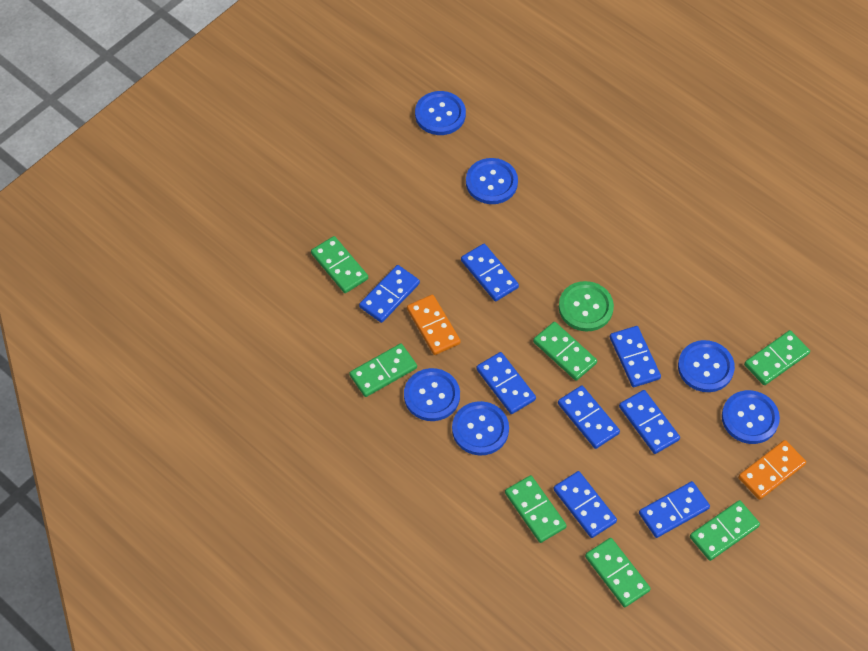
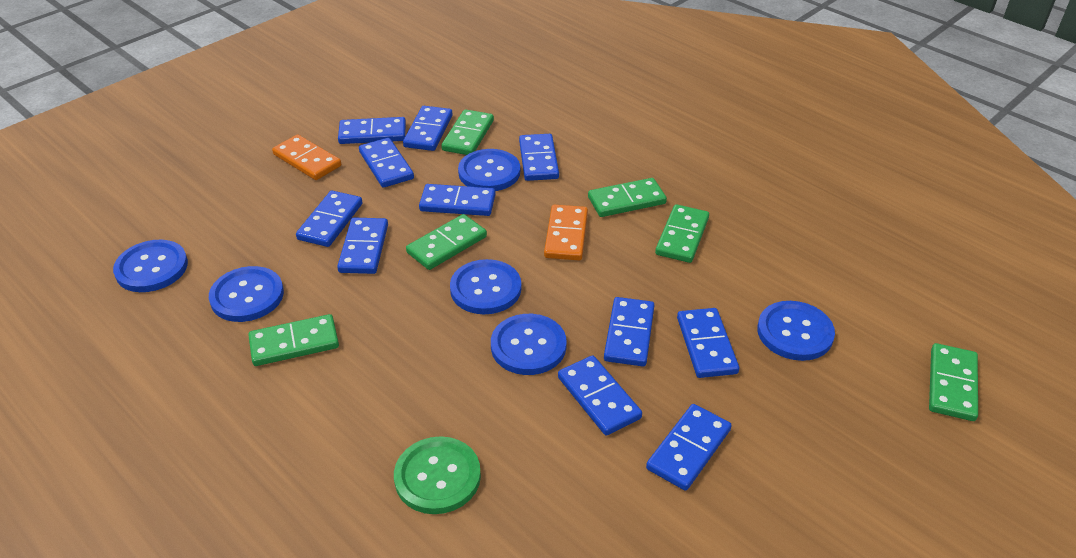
blue domino: 8 -> 11
green domino: 7 -> 6

